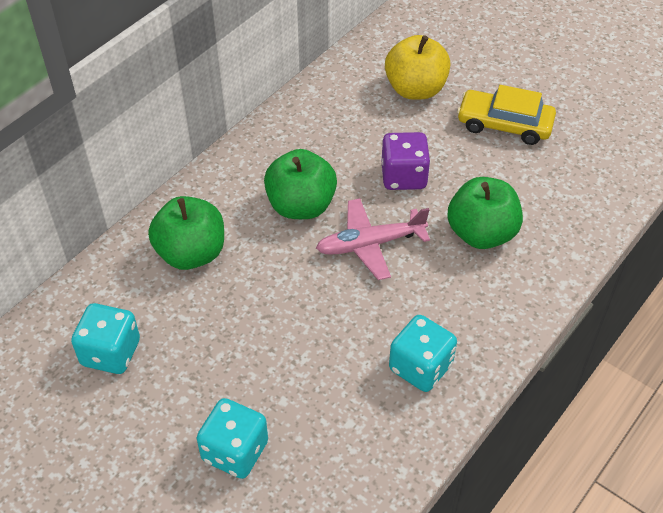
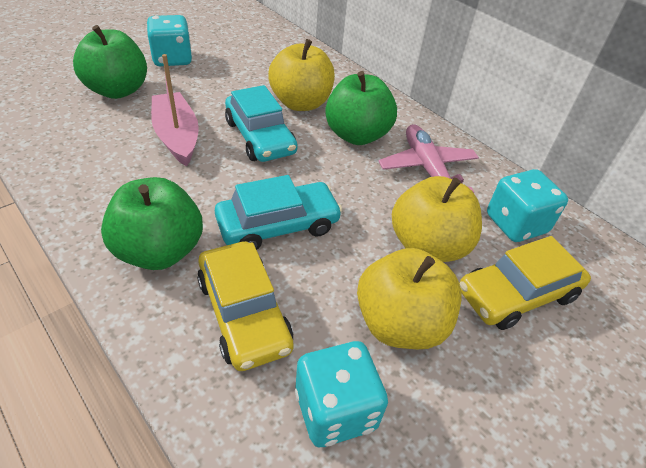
pink boat: 0 -> 1
purple dice: 1 -> 0
turquoise car: 0 -> 2
yellow apple: 1 -> 3
yellow car: 1 -> 2

